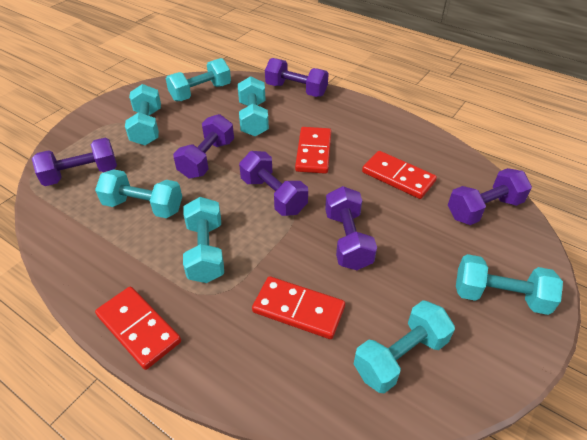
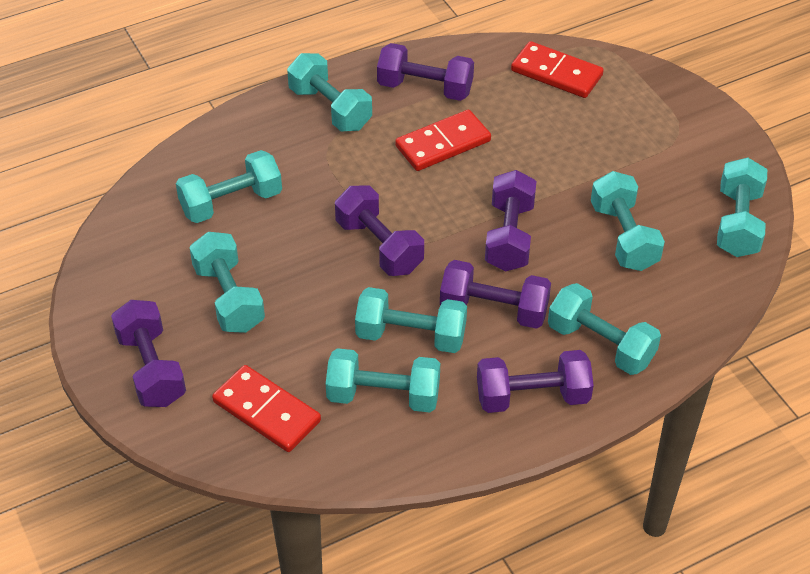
red domino: 4 -> 3
turquoise dumbbell: 7 -> 8

